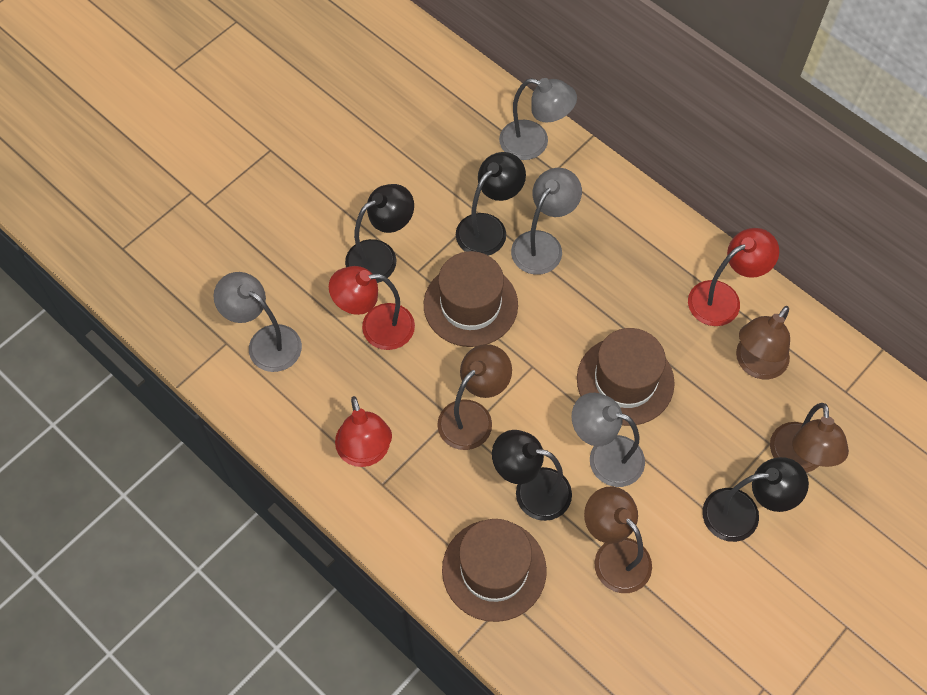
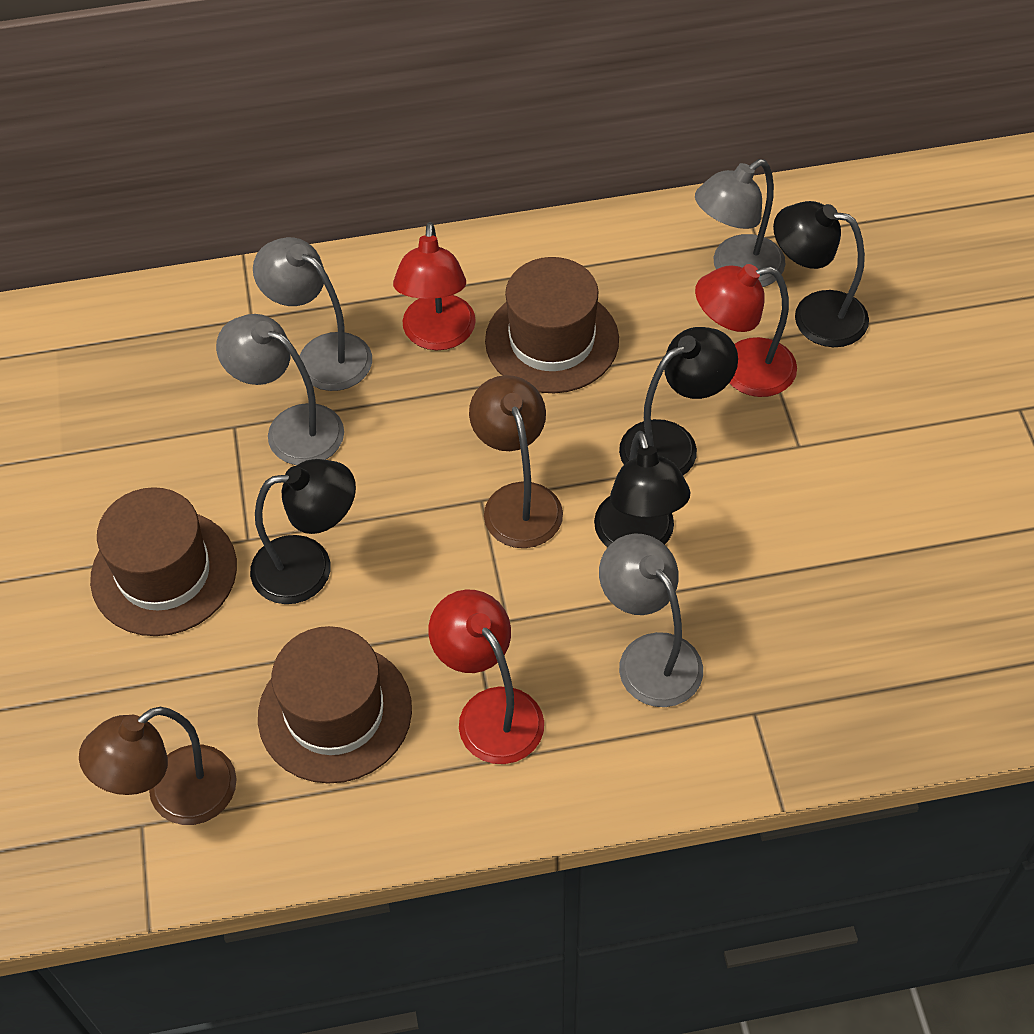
brown lamp: 4 -> 2

